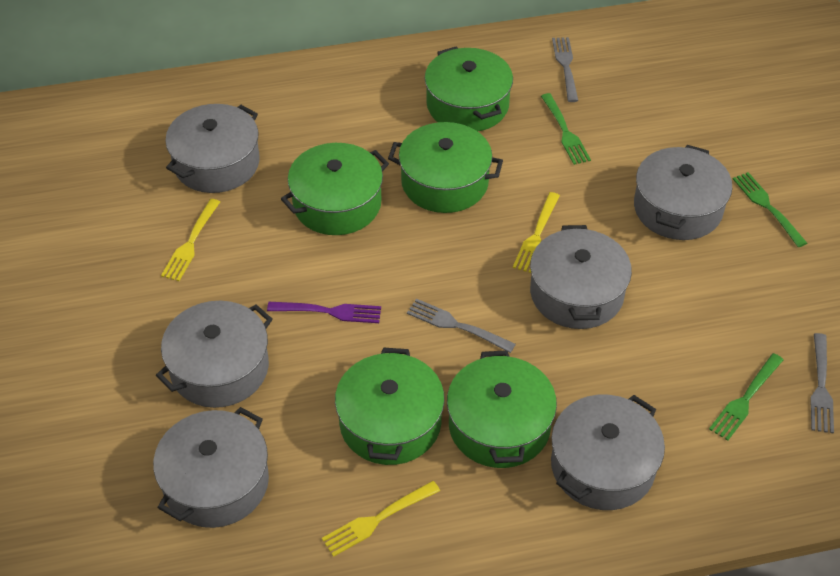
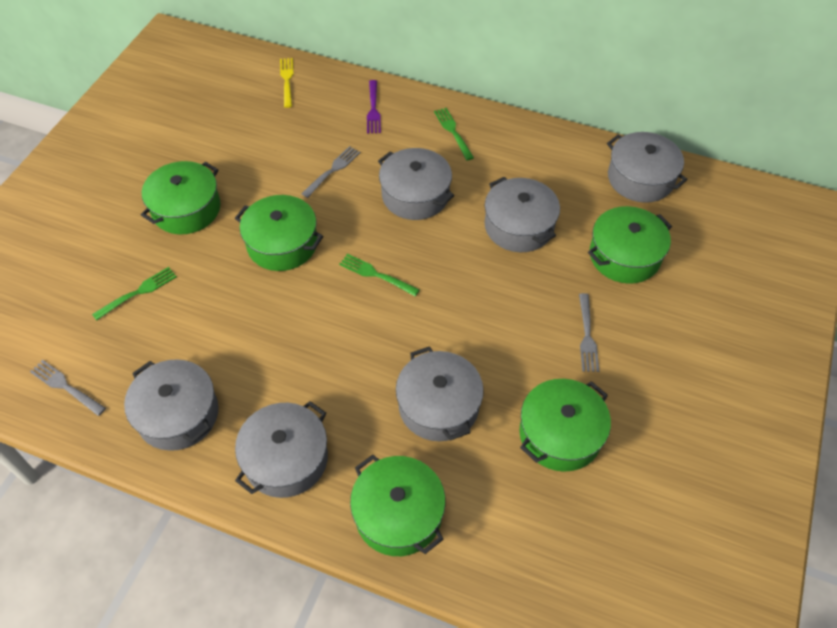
yellow fork: 3 -> 1

